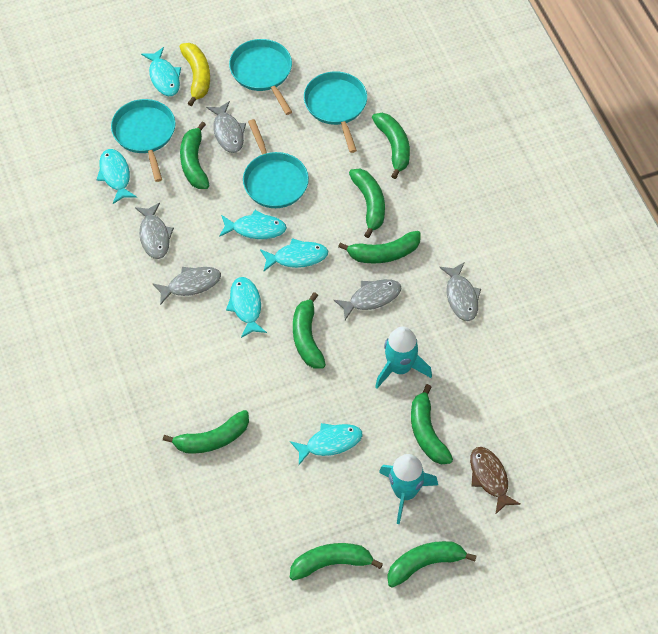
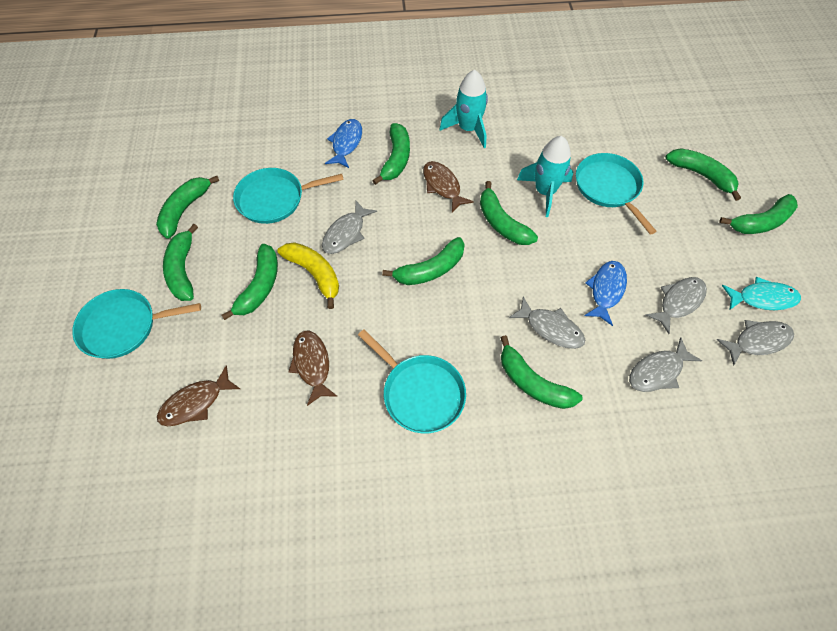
blue fish: 0 -> 2
brown fish: 1 -> 3
turquoise fish: 6 -> 1

